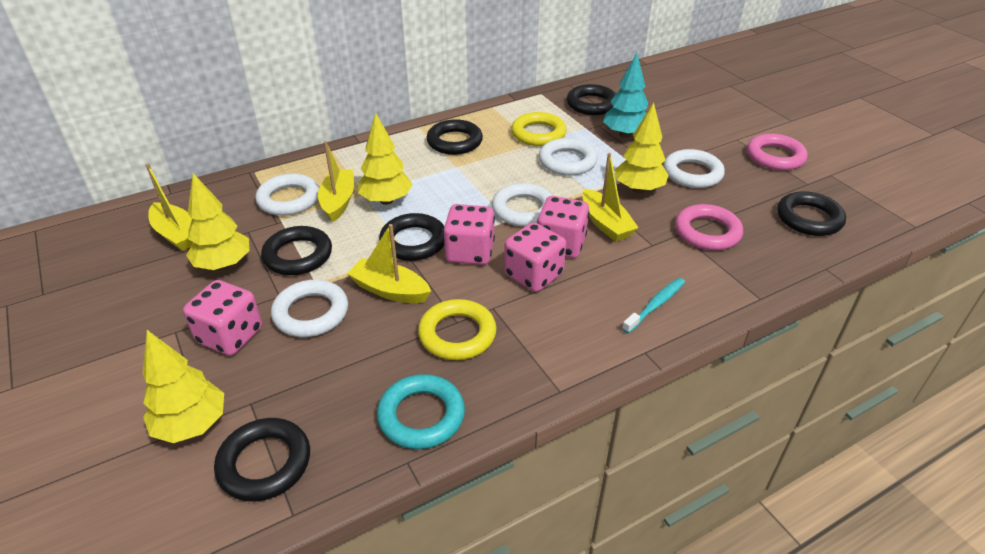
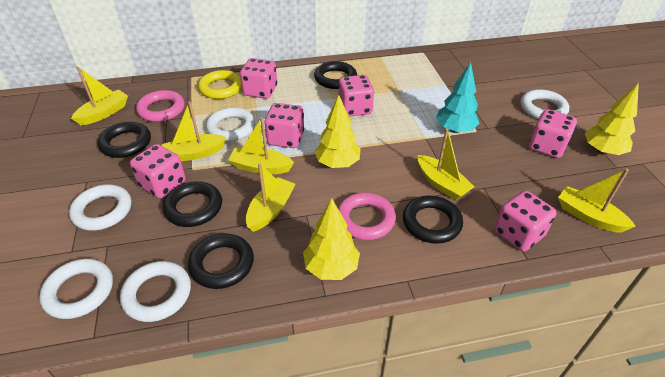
black ring: 6 -> 5
pink dice: 4 -> 6
turquoise ring: 1 -> 0
turquoise toothbrush: 1 -> 0
yellow boat: 4 -> 6
yellow ring: 2 -> 1
yellow tree: 4 -> 3

